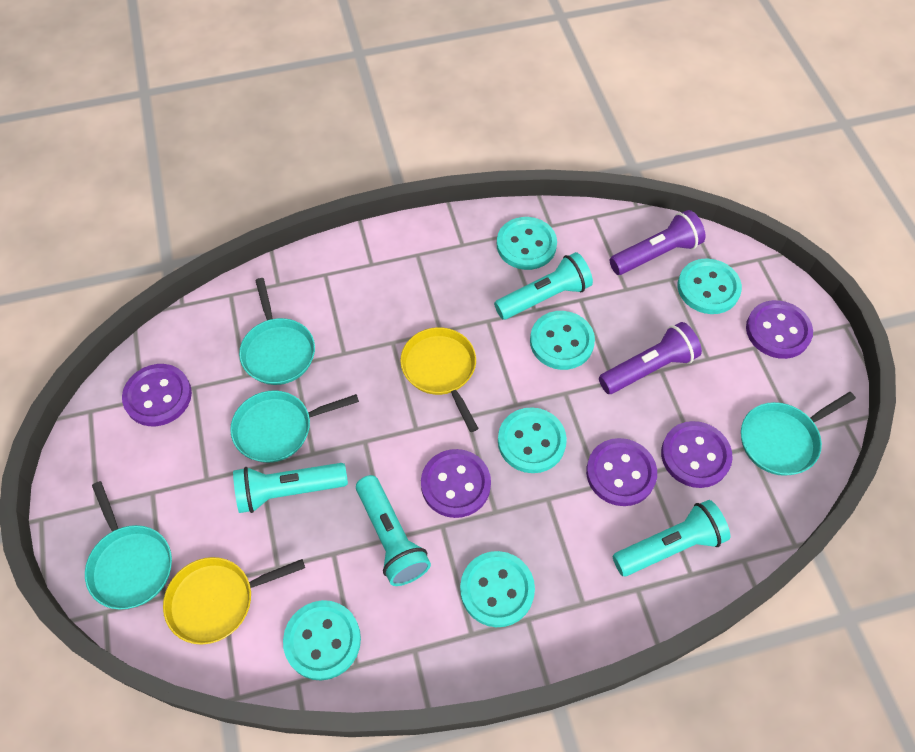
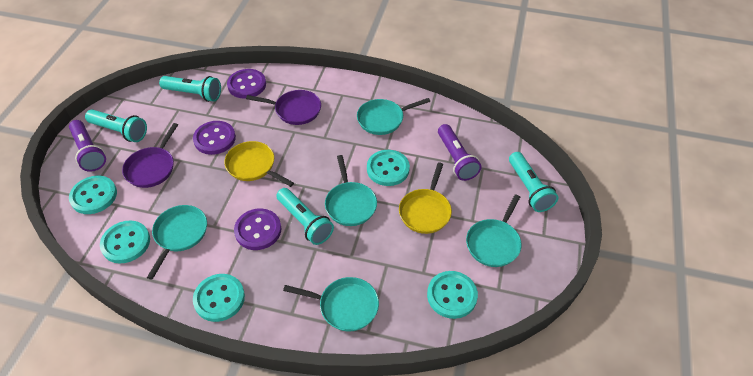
purple button: 5 -> 3
purple pan: 0 -> 2
turquoise button: 6 -> 5
turquoise pan: 4 -> 5

